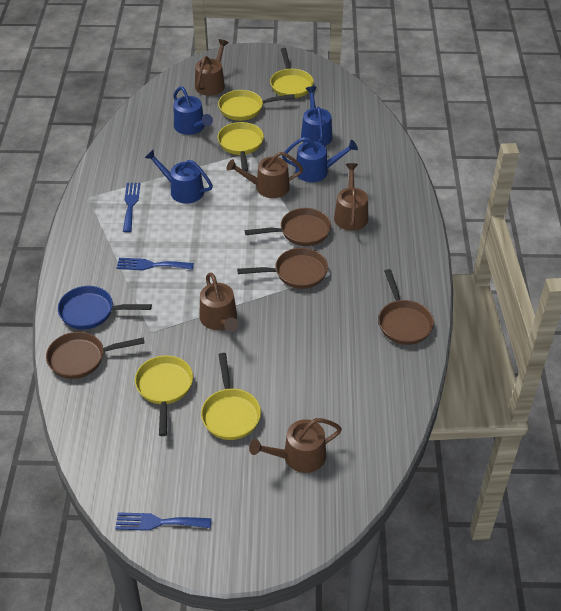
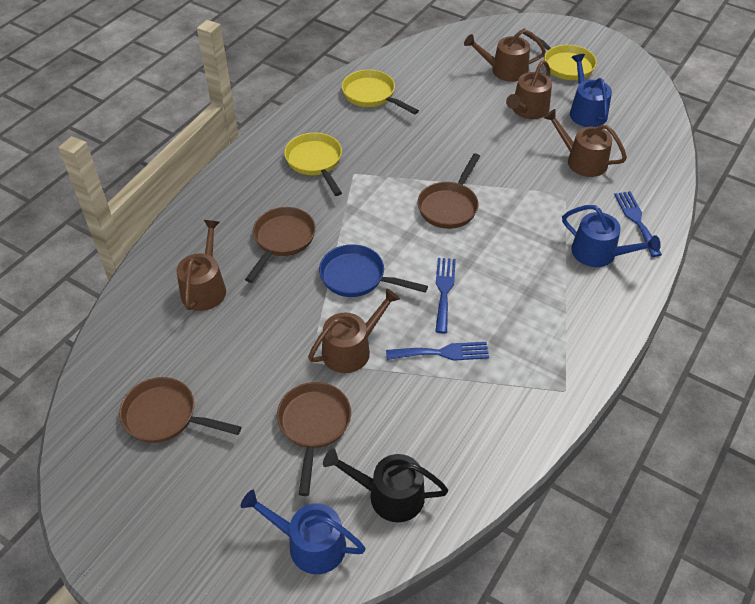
black watering can: 0 -> 1
blue watering can: 4 -> 3
yellow pan: 5 -> 3

